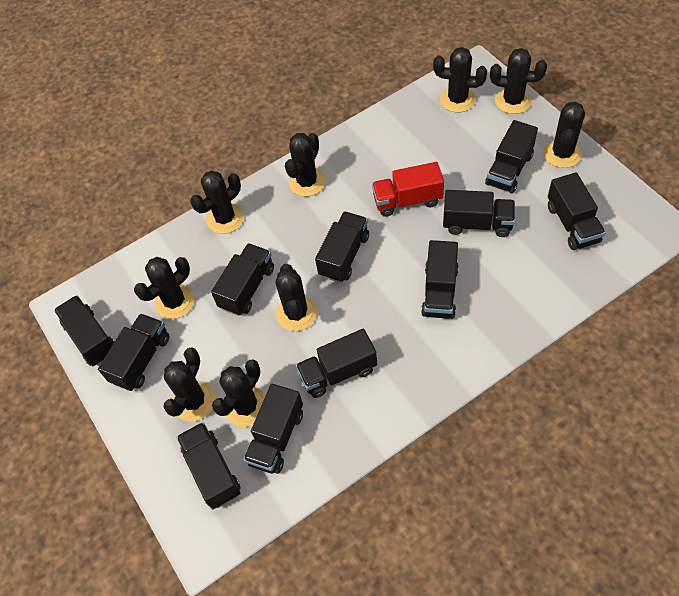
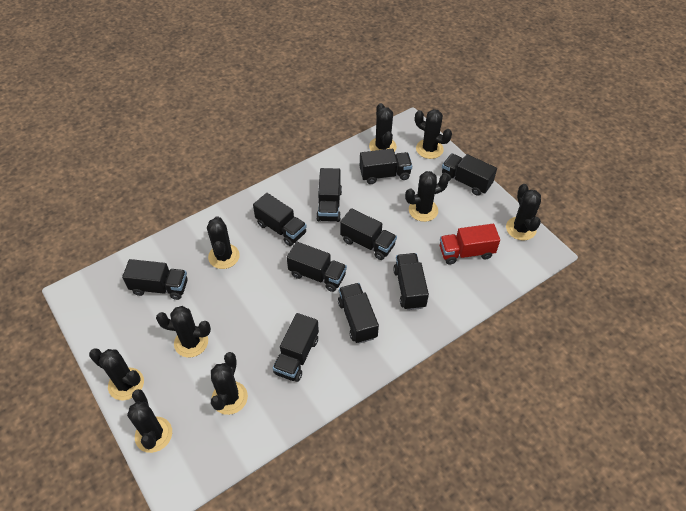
black truck: 11 -> 10

